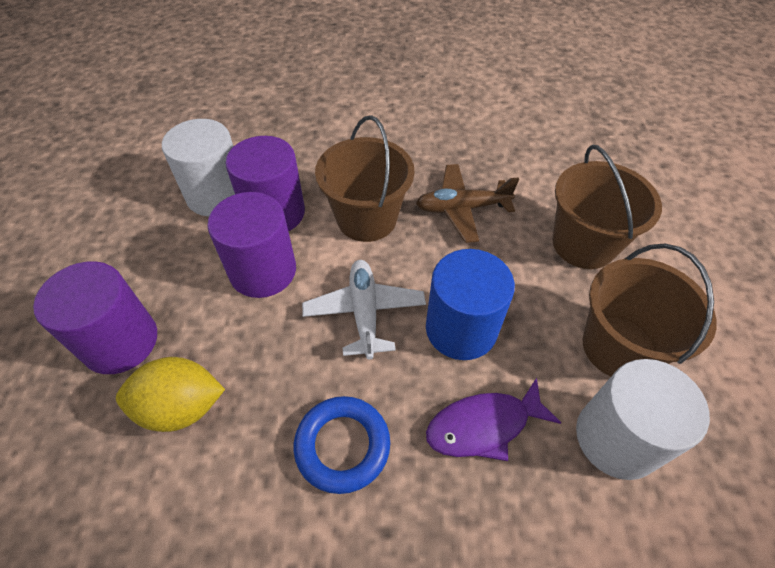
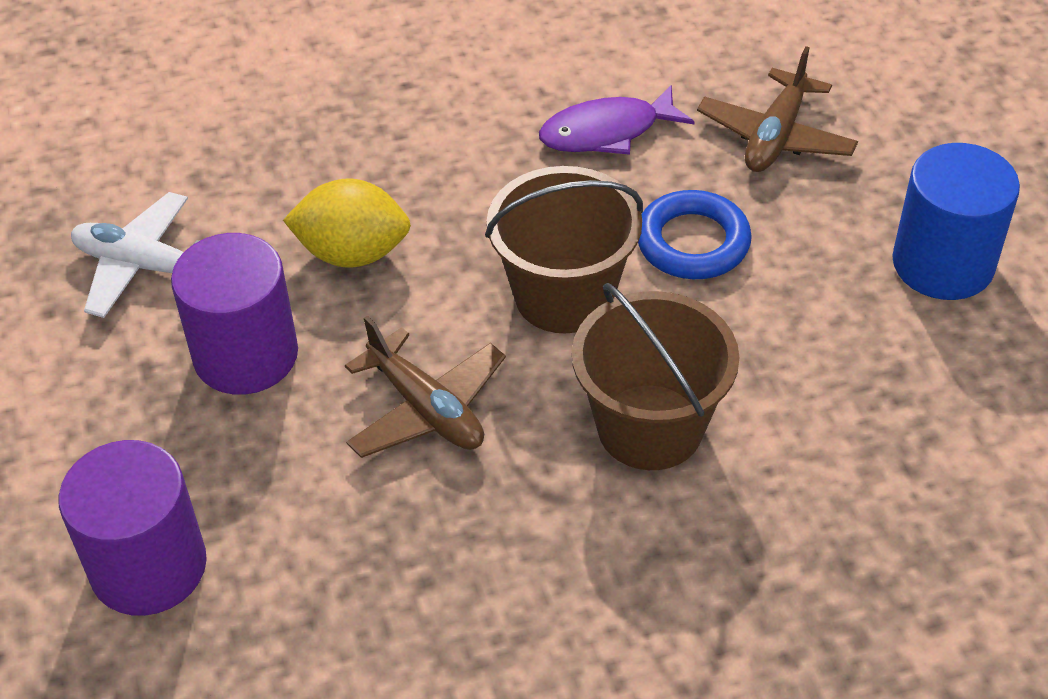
brown bucket: 3 -> 2
brown plane: 1 -> 2
purple cylinder: 3 -> 2
white cylinder: 2 -> 0

